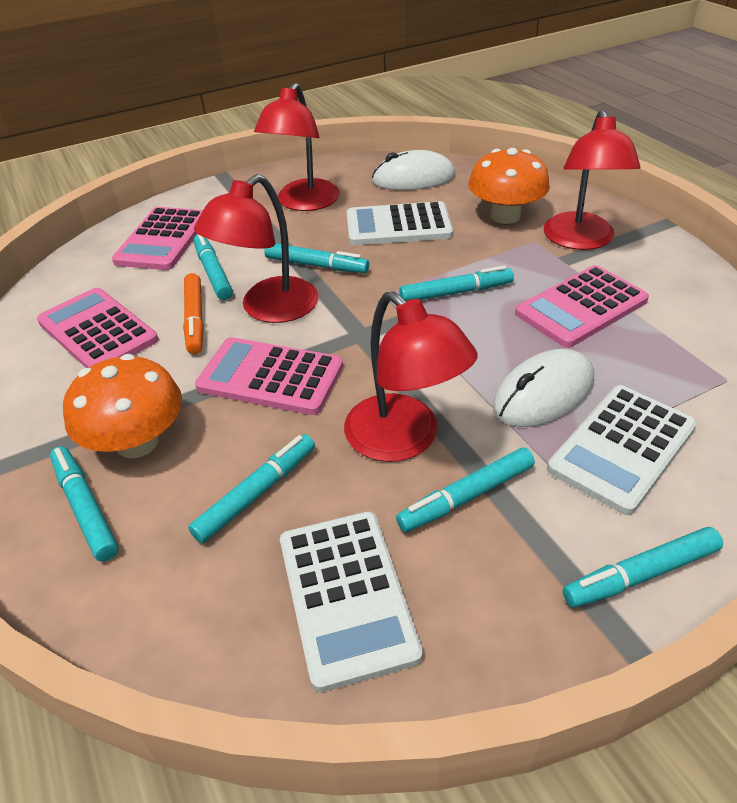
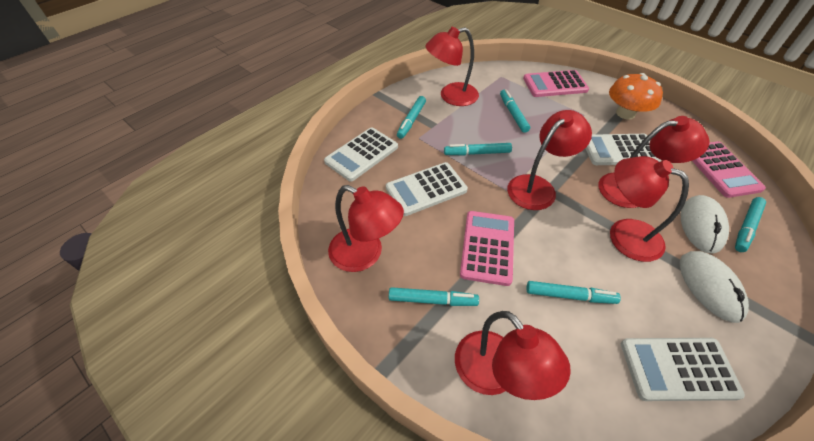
orange marker: 1 -> 0
orange mushroom: 2 -> 1
pink calculator: 4 -> 3
red lamp: 4 -> 6
turquoise marker: 7 -> 6
white calculator: 3 -> 4

